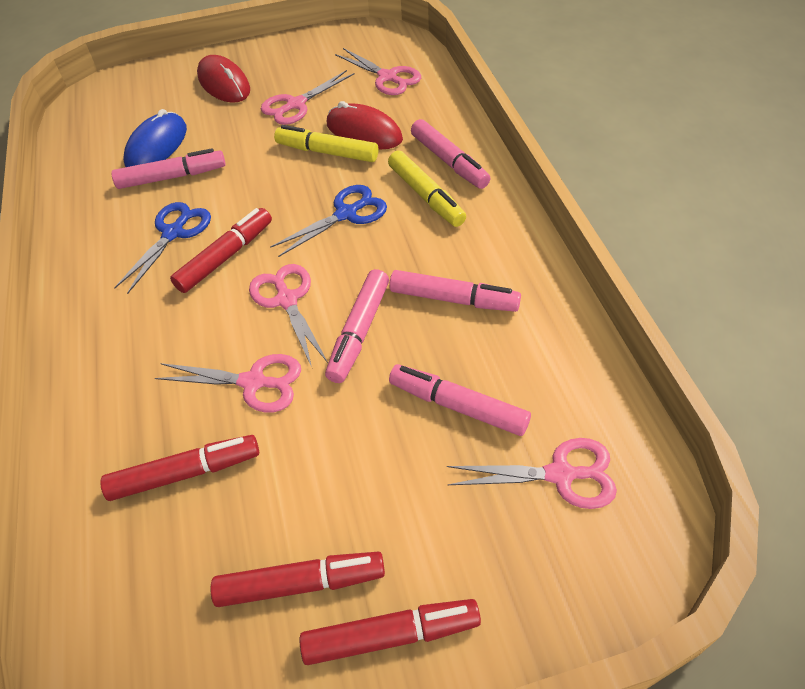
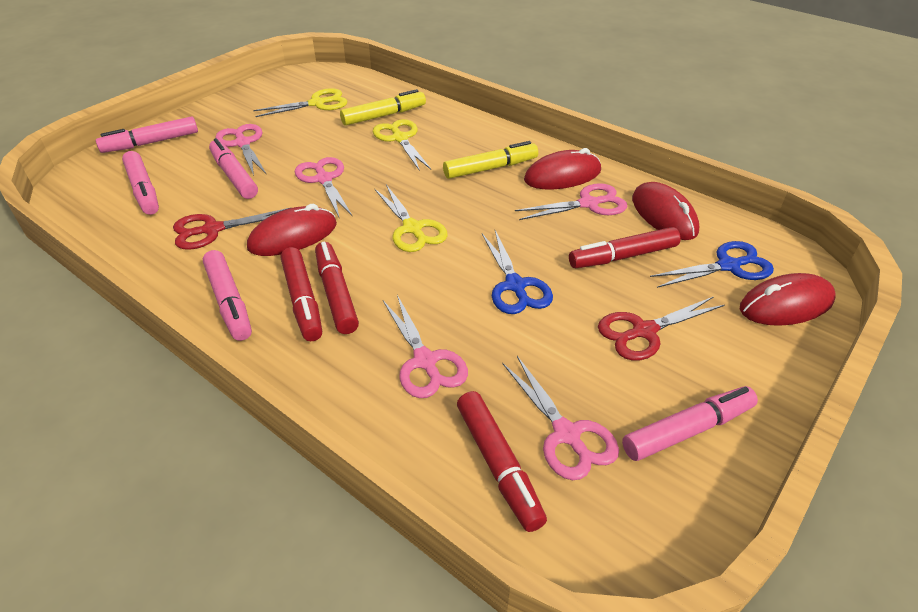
blue mouse: 1 -> 0
red mouse: 2 -> 4
red scissors: 0 -> 2
yellow scissors: 0 -> 3

